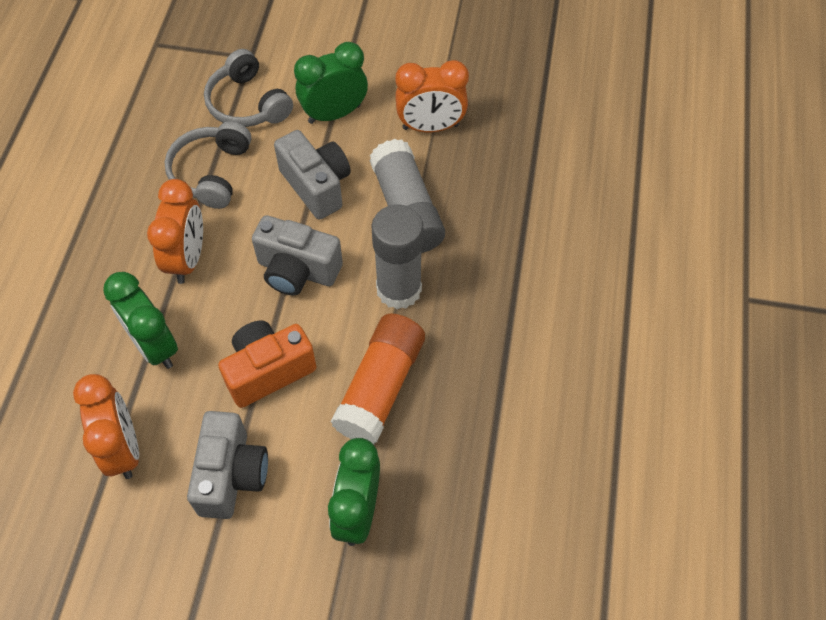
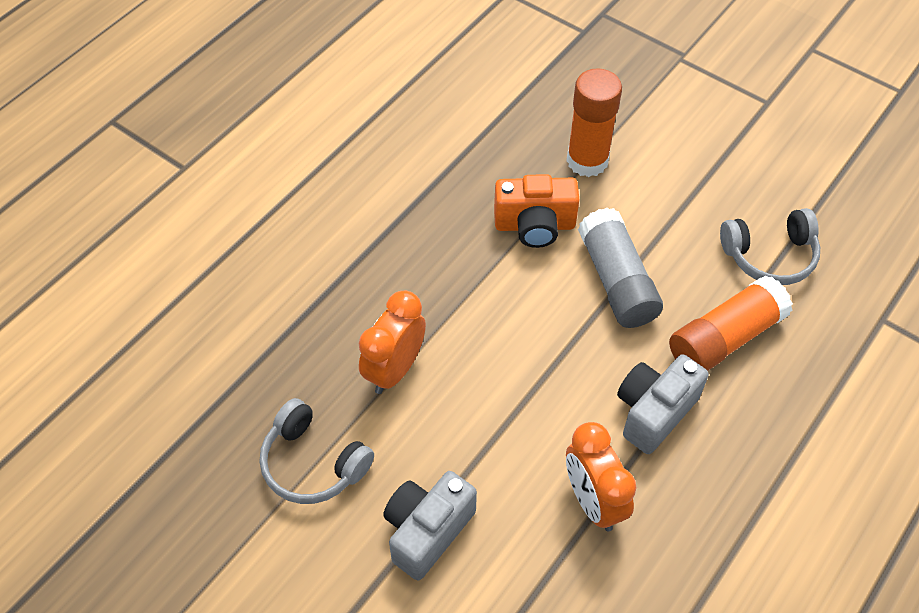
green clock: 3 -> 0
grey camera: 3 -> 2
grey glue stick: 2 -> 1
orange clock: 3 -> 2
orange glue stick: 1 -> 2

